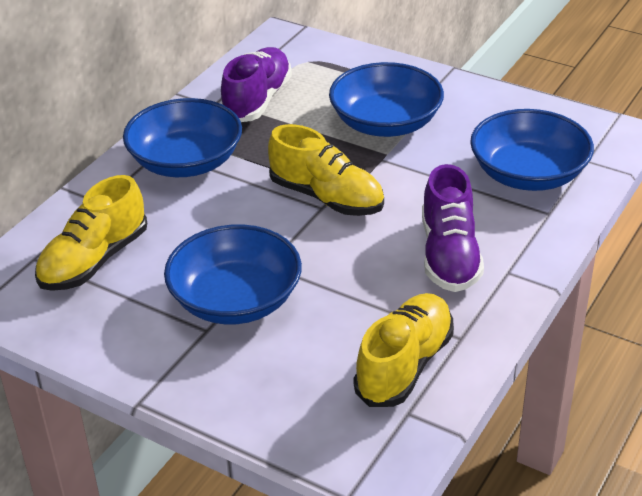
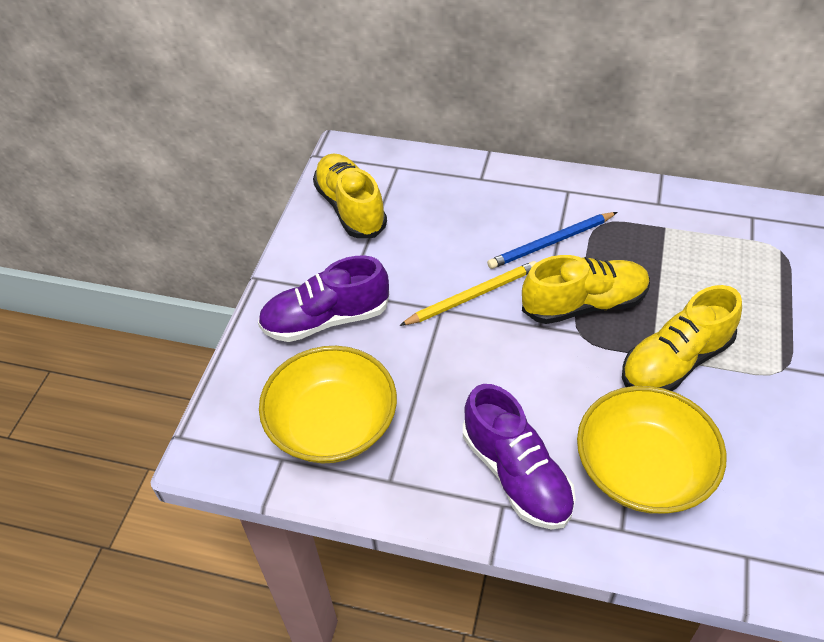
blue bowl: 4 -> 0
blue pencil: 0 -> 1
yellow bowl: 0 -> 2
yellow pencil: 0 -> 1

